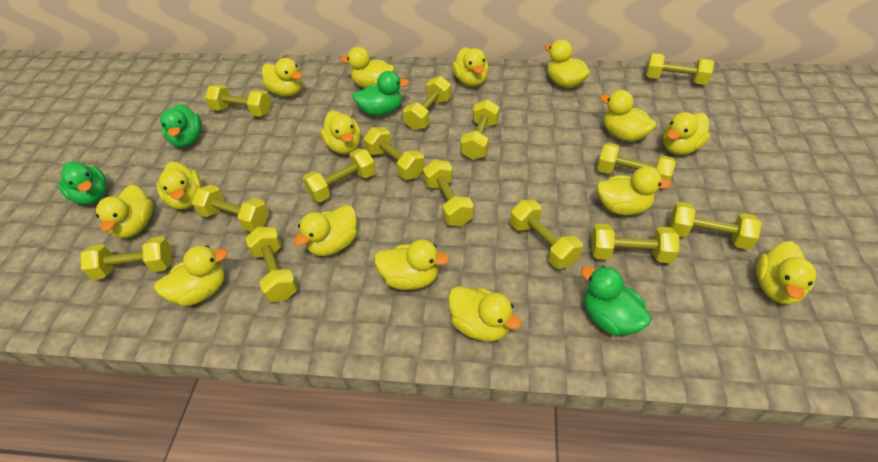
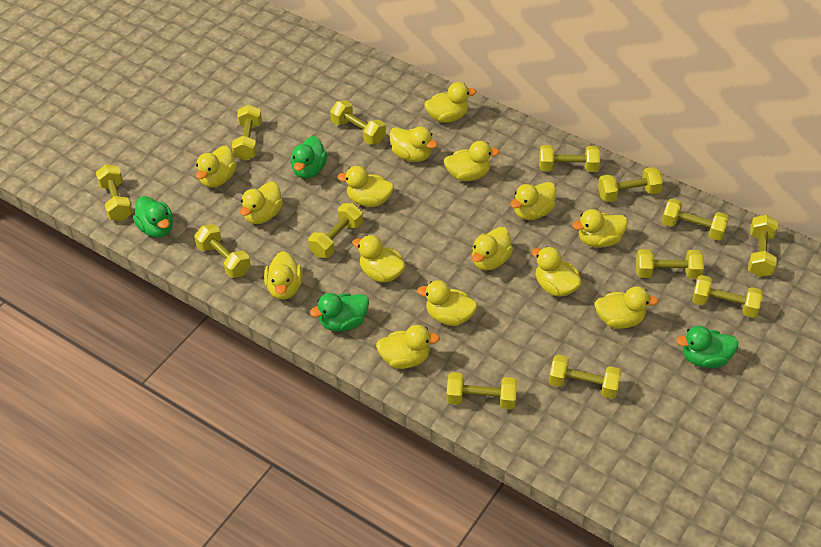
yellow dumbbell: 14 -> 13

